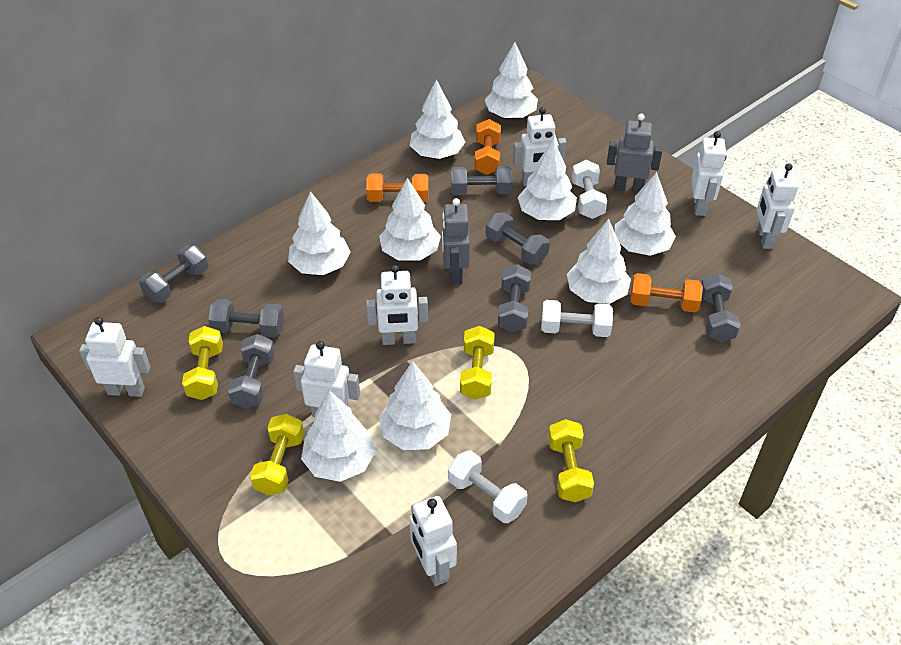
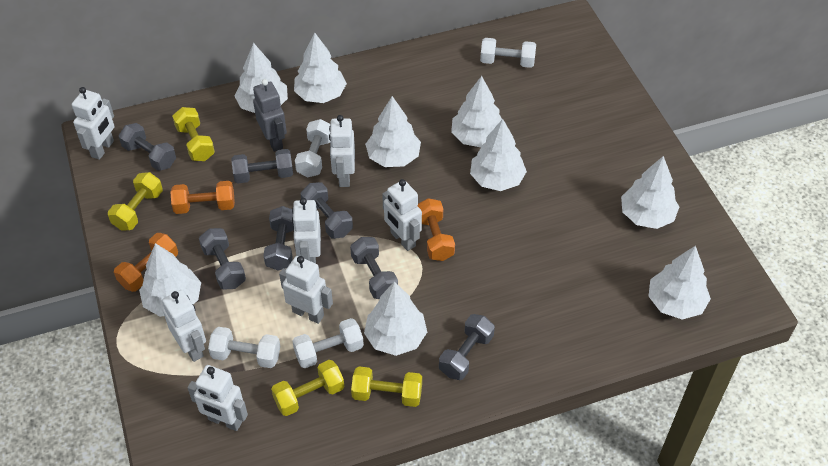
grey robot: 2 -> 1
white dumbbell: 3 -> 4

